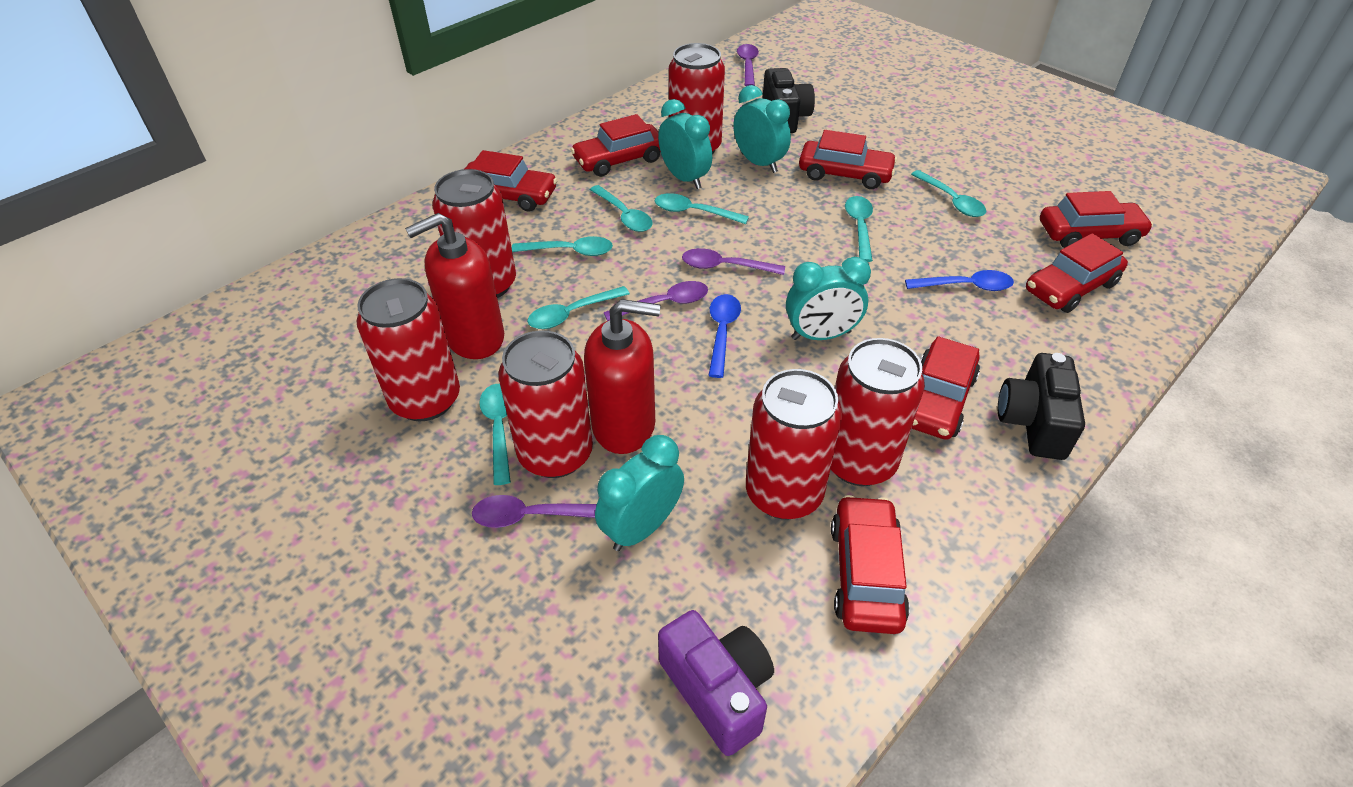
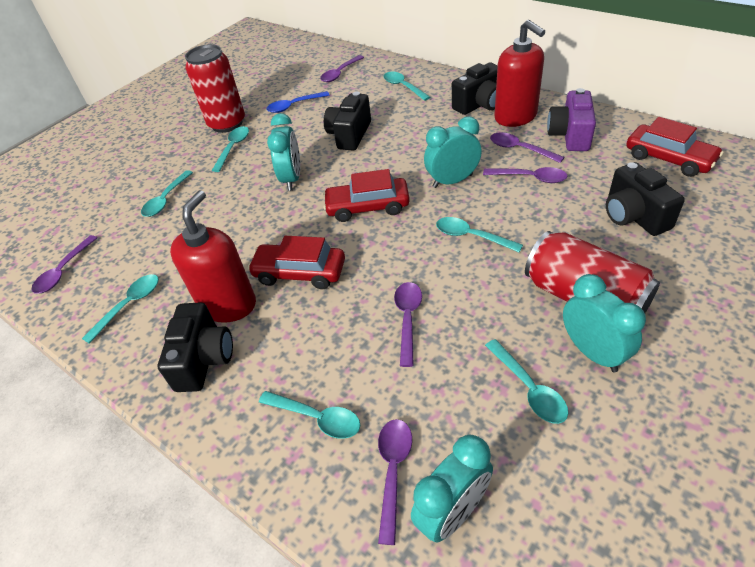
black camera: 2 -> 4
blue spoon: 2 -> 1
purple spoon: 4 -> 6
red can: 6 -> 2
red car: 7 -> 3

